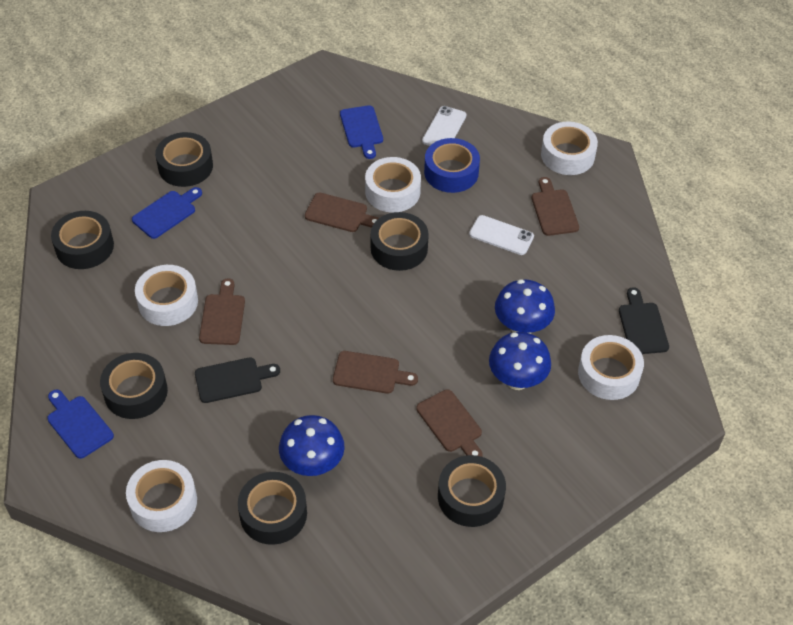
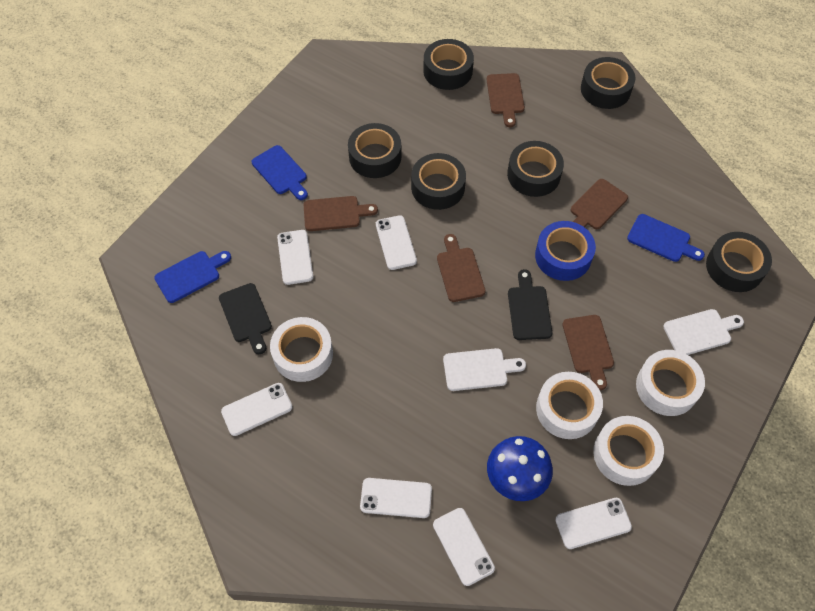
blue mushroom: 3 -> 1
white cutting board: 0 -> 2
white phone: 2 -> 6
white tape: 5 -> 4

